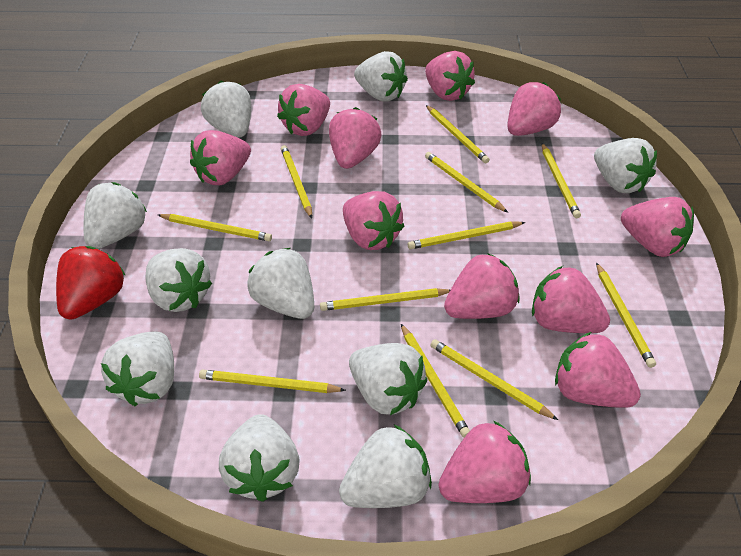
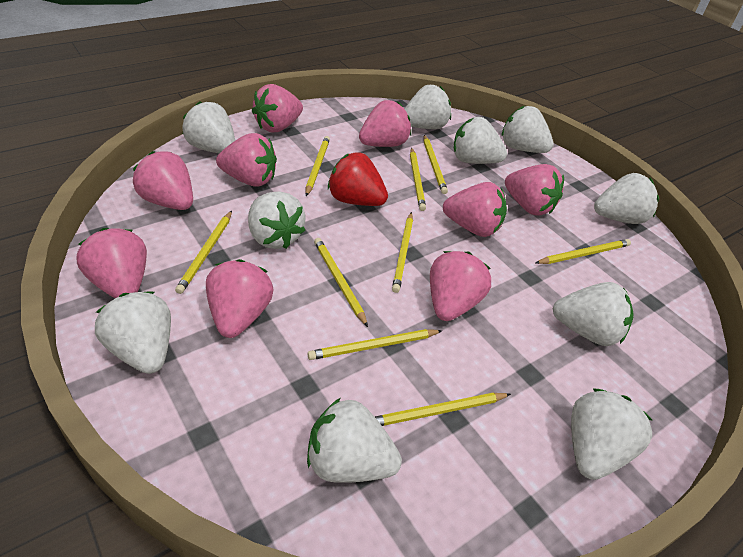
pink strawberry: 11 -> 9
yellow pencil: 11 -> 9

